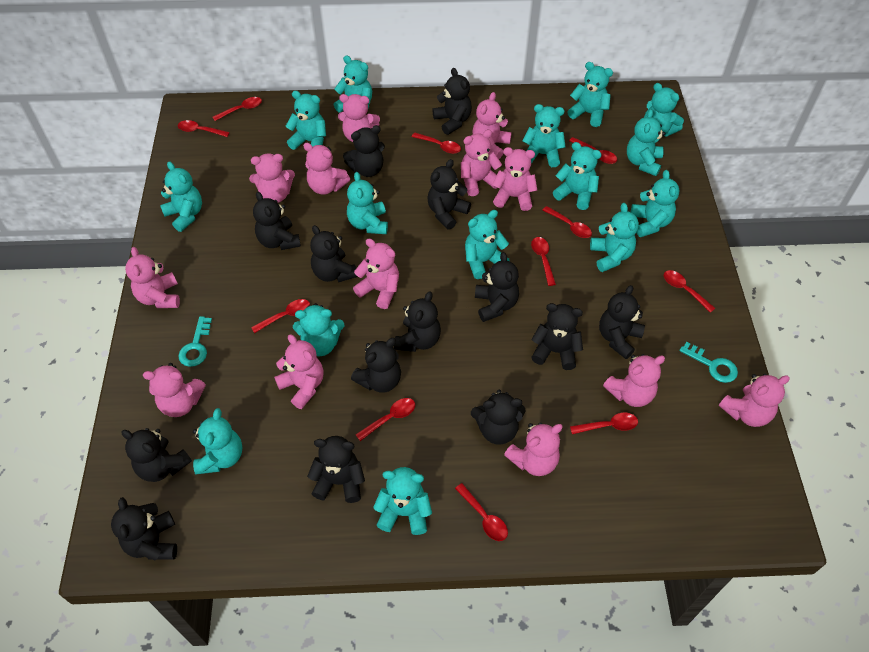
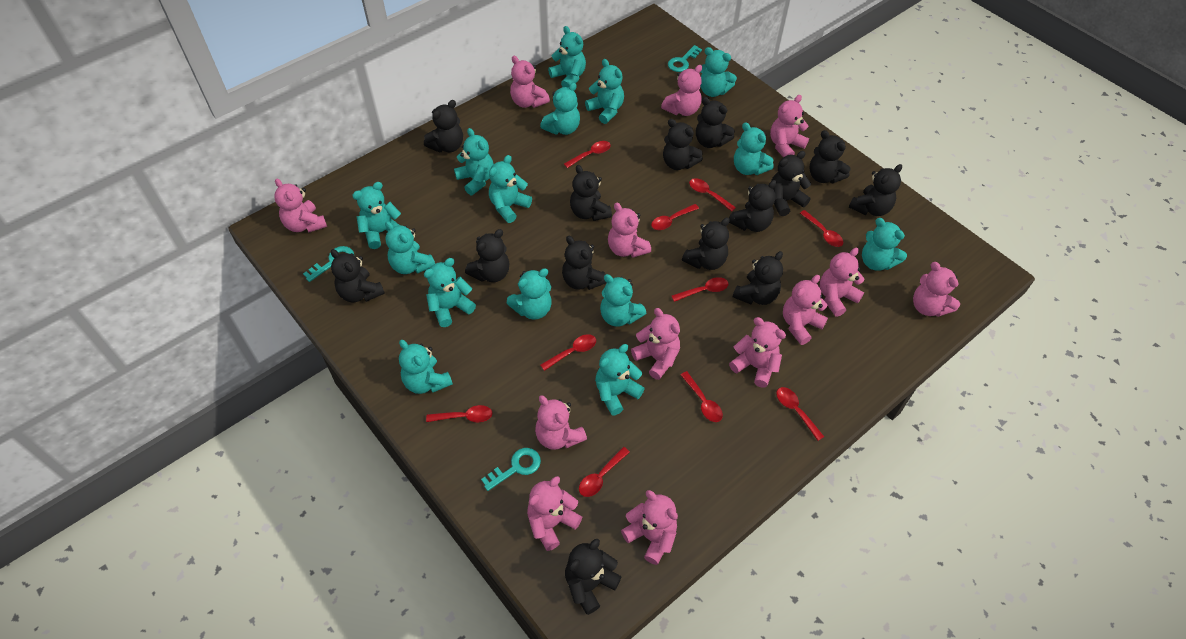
red spoon: 11 -> 10
turquoise key: 2 -> 3

